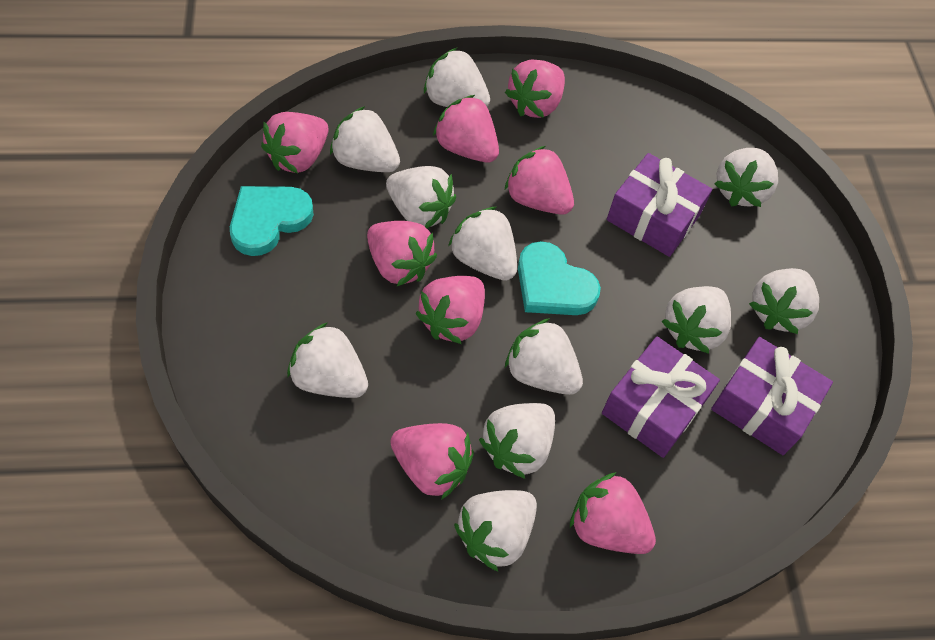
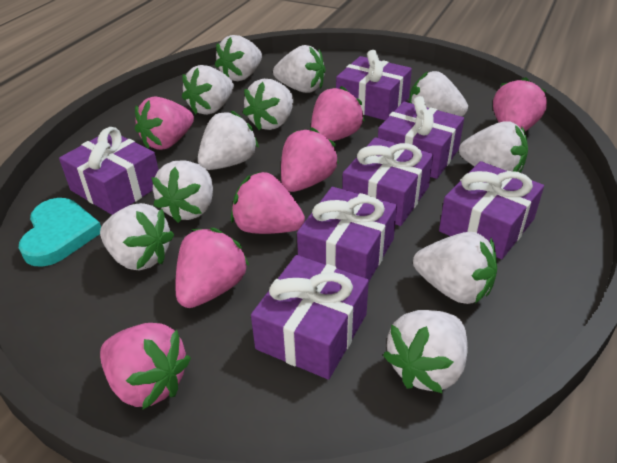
pink strawberry: 8 -> 7
purple gift: 3 -> 7
turquoise heart: 2 -> 1

